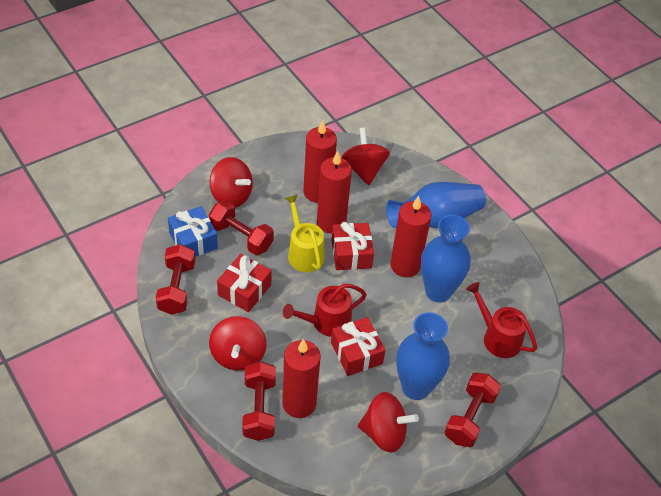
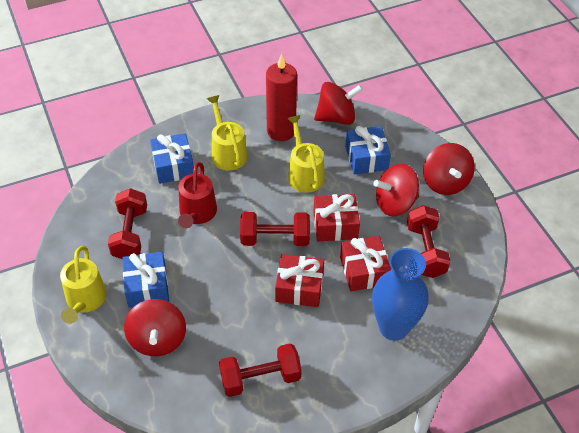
blue gift: 1 -> 3
blue vase: 3 -> 1
red candle: 4 -> 1
red watering can: 2 -> 1
yellow watering can: 1 -> 3

